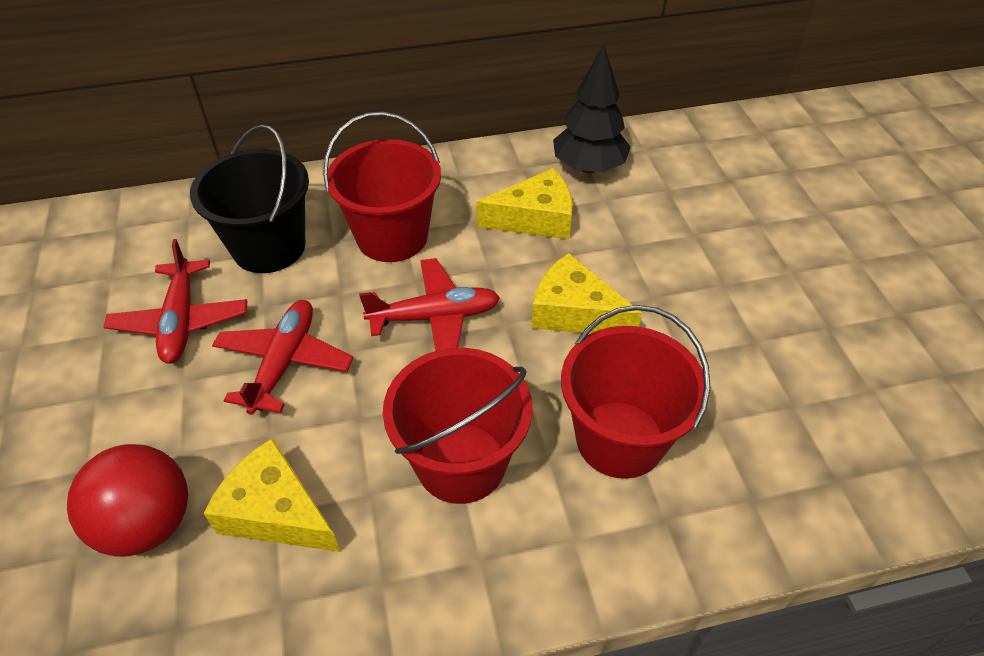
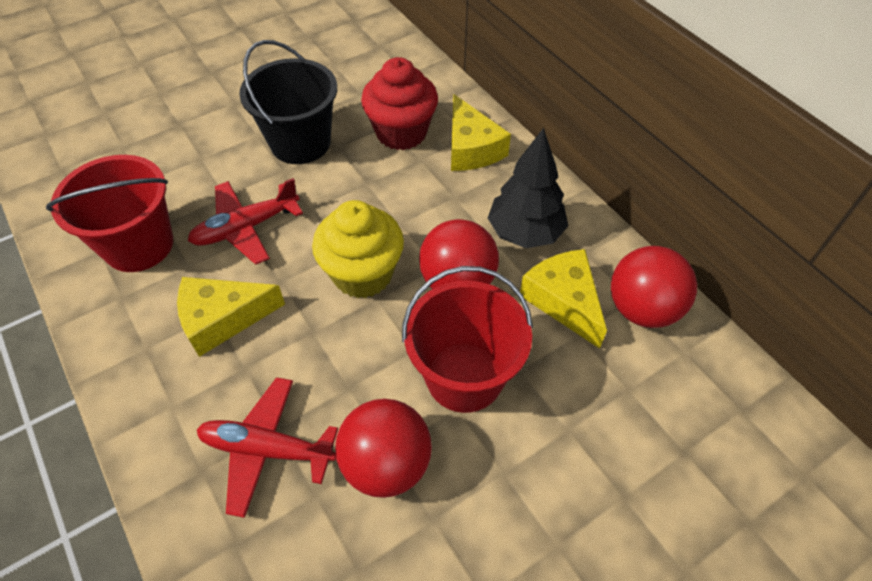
red ball: 1 -> 3
red bucket: 3 -> 2
red cupcake: 0 -> 1
red plane: 3 -> 2
yellow cupcake: 0 -> 1

